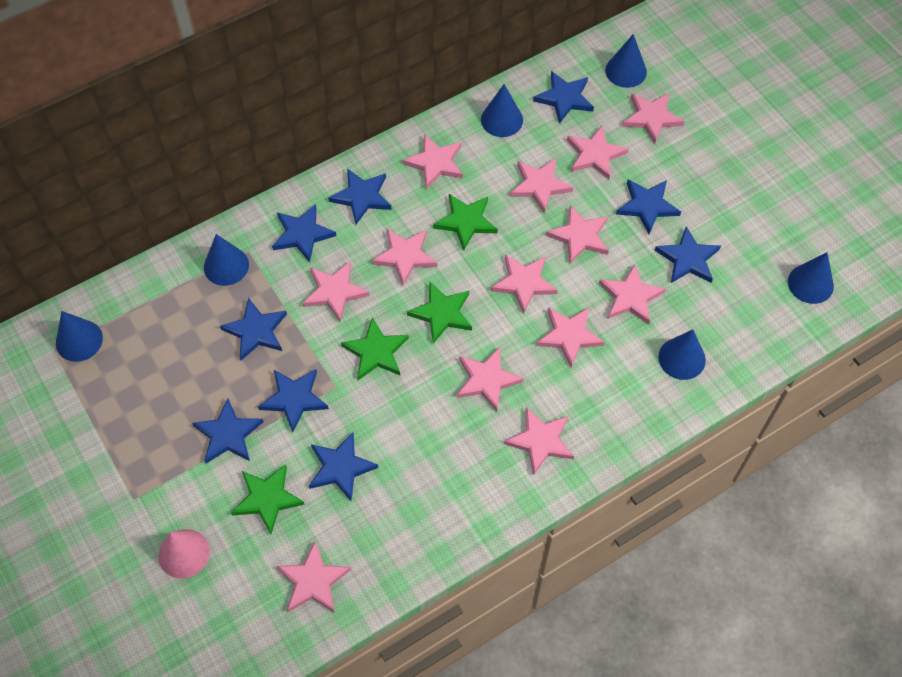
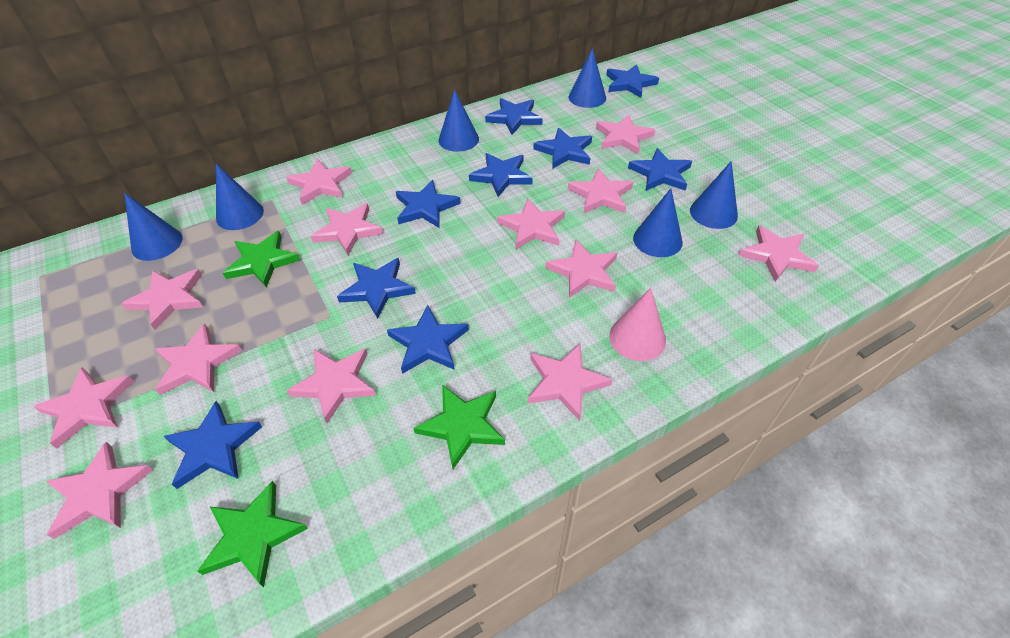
green star: 4 -> 3

